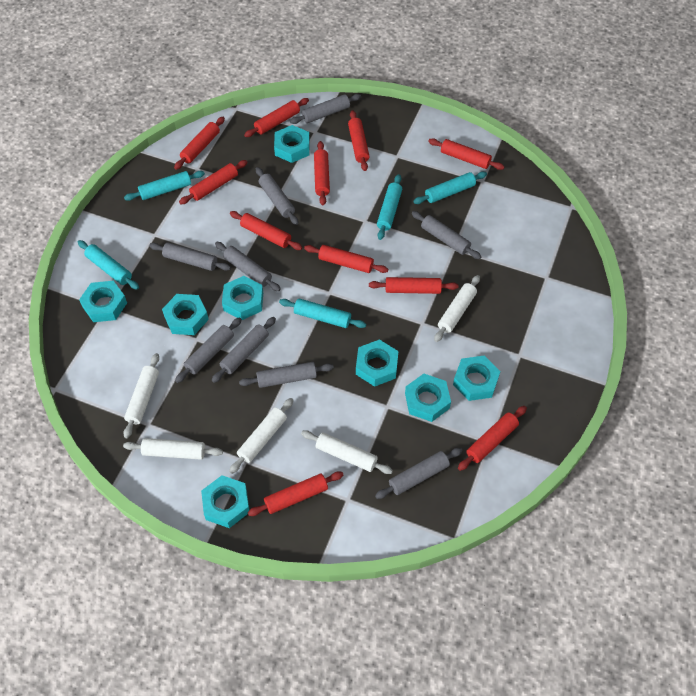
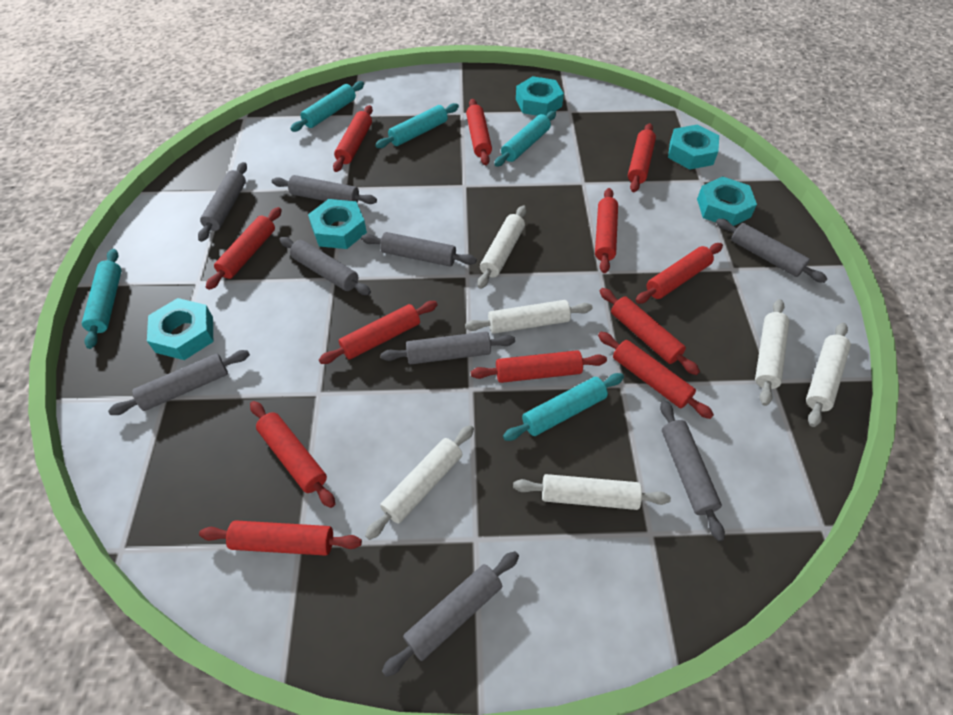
red rolling pin: 11 -> 12
turquoise nut: 8 -> 5
white rolling pin: 5 -> 6

